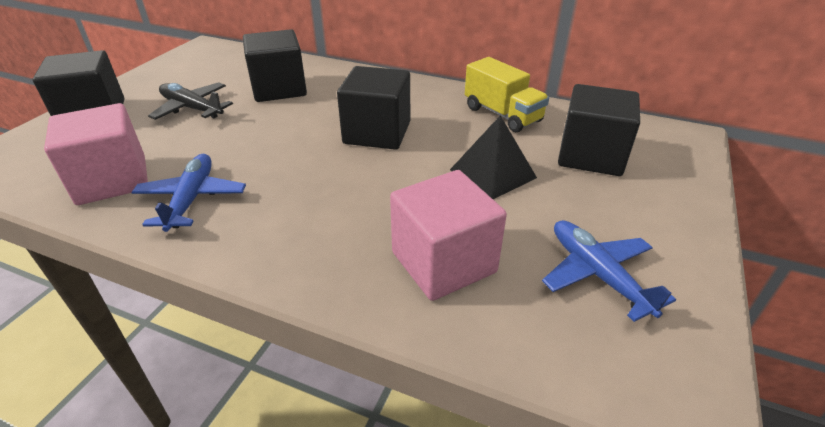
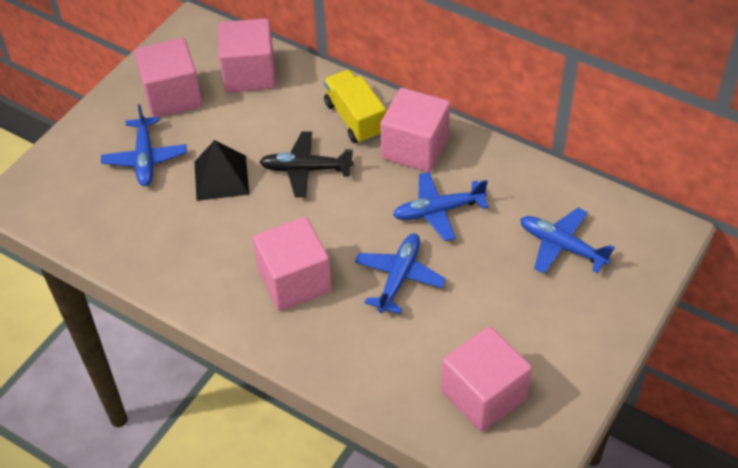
black cube: 4 -> 0
blue plane: 2 -> 4
pink cube: 2 -> 5

